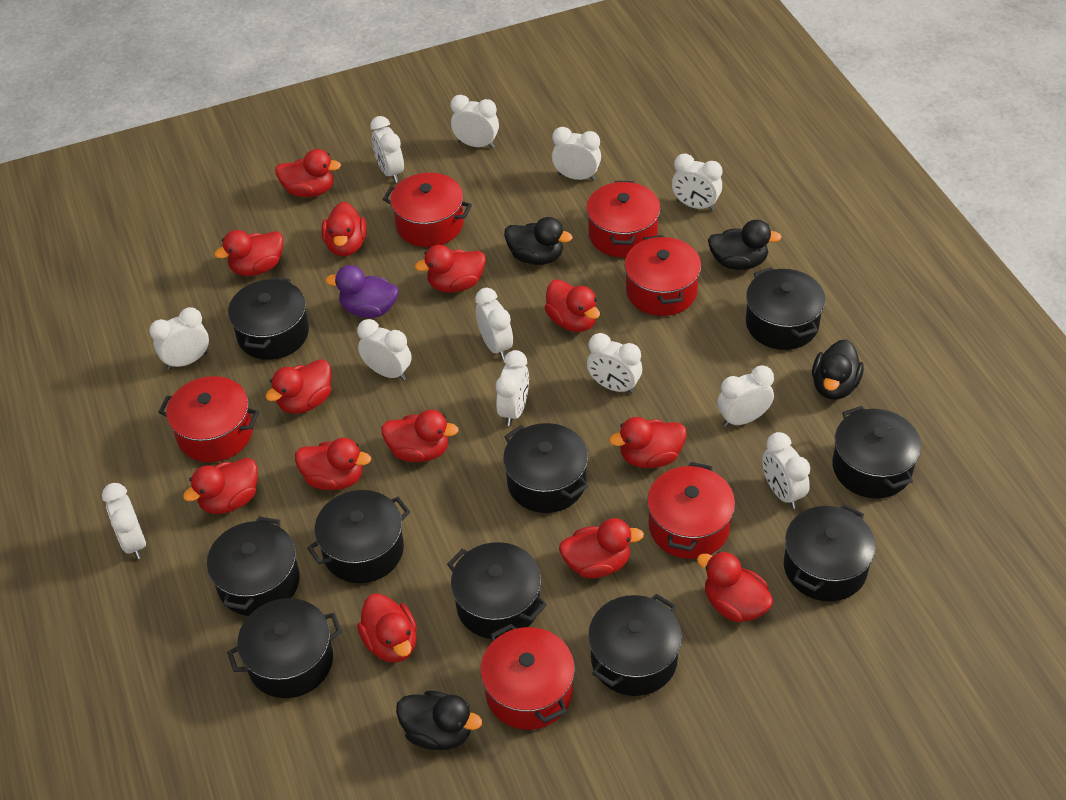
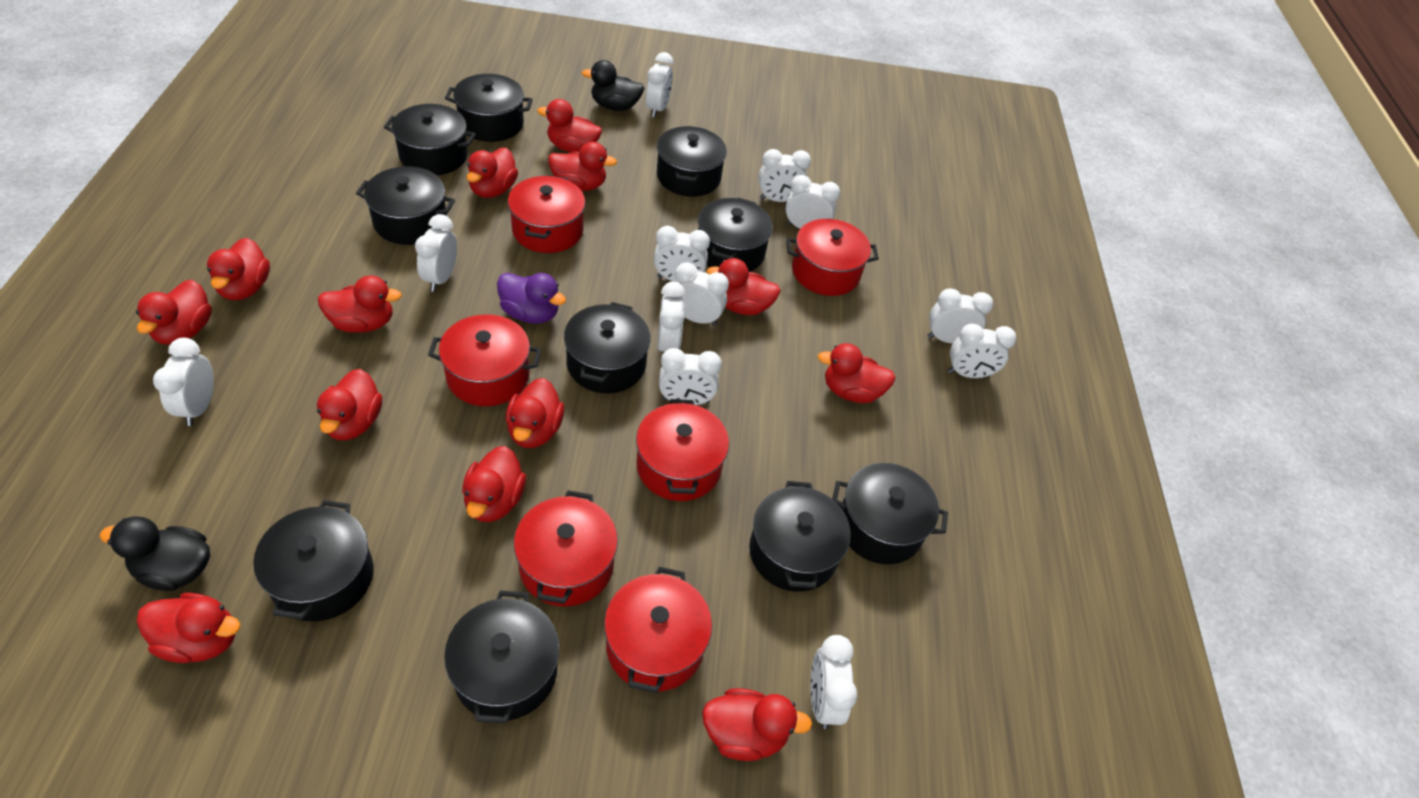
black duck: 4 -> 2

